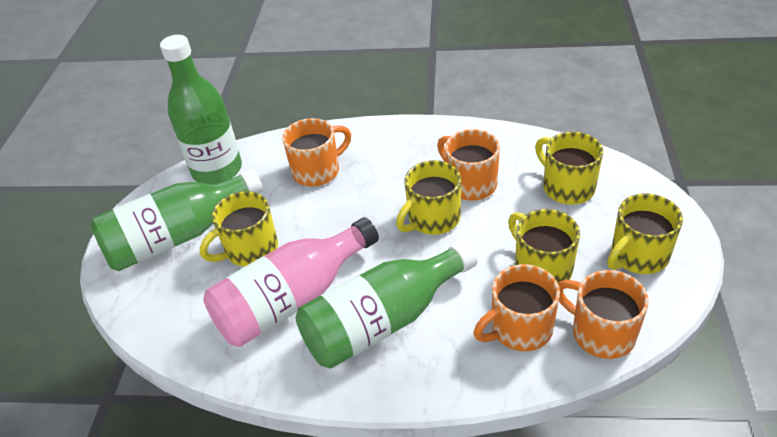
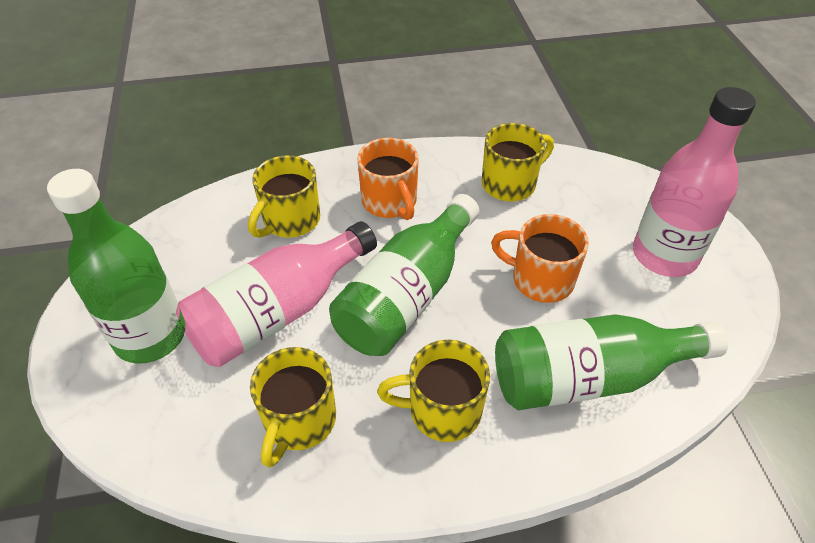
orange mug: 4 -> 2
pink bottle: 1 -> 2
yellow mug: 5 -> 4

